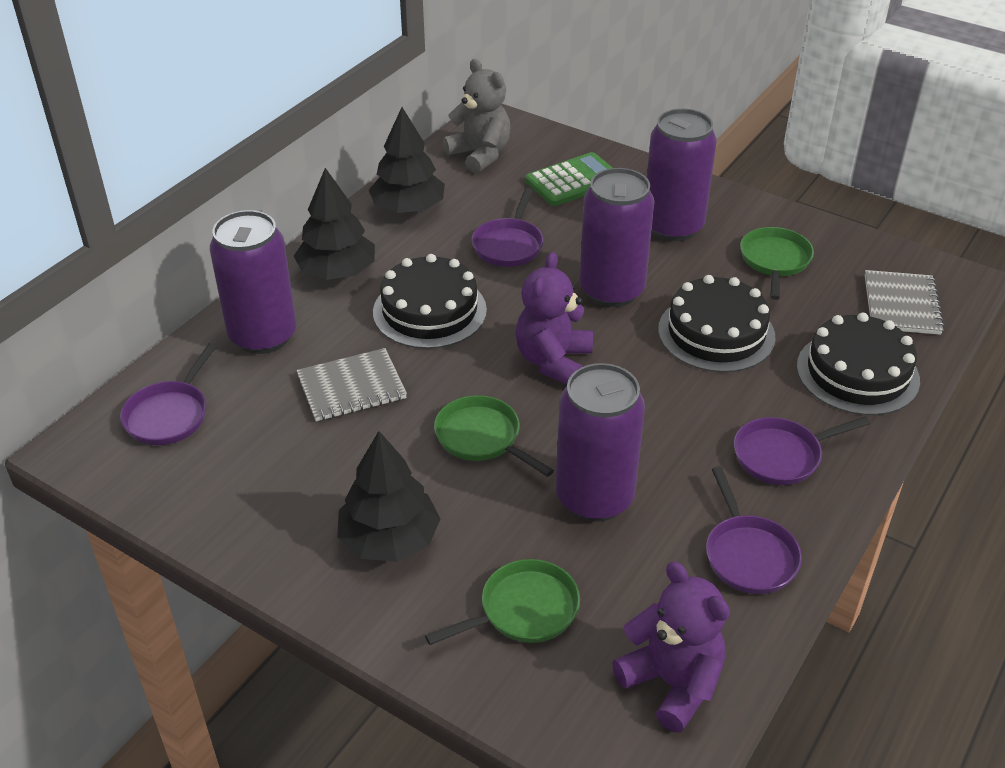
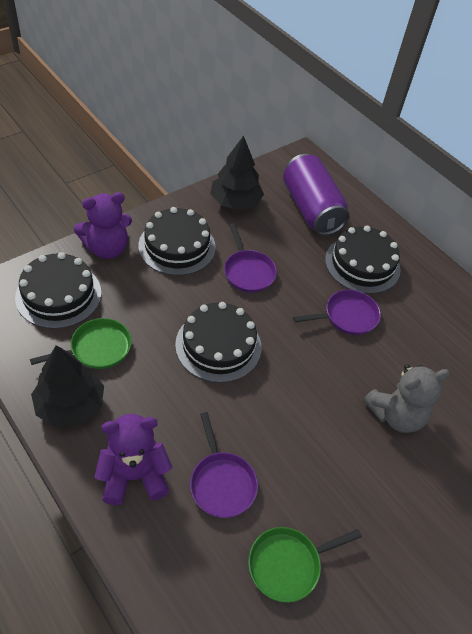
black cake: 3 -> 4
black tree: 3 -> 2
green calculator: 1 -> 0
green pan: 3 -> 2
grey notebook: 2 -> 0
purple can: 4 -> 1
purple pan: 4 -> 3

